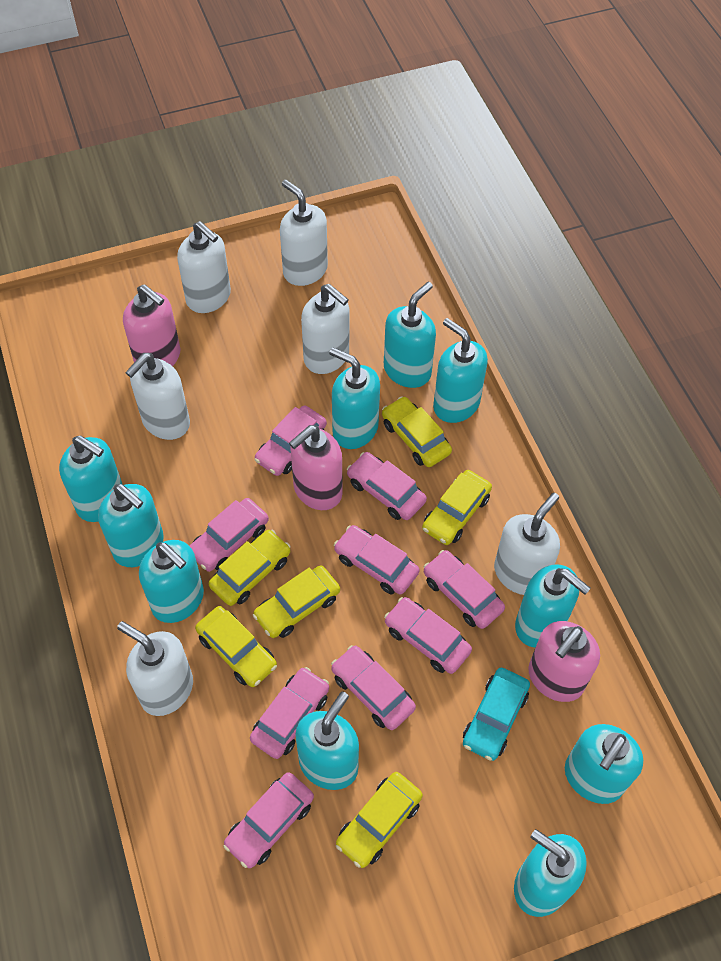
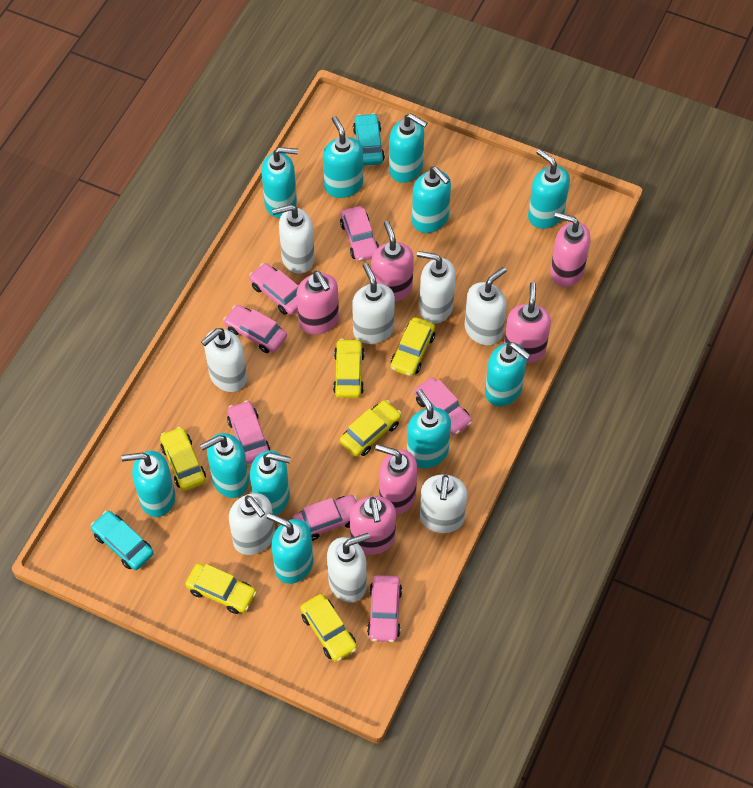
pink car: 9 -> 7
pink soap dispenser: 3 -> 6
turquoise car: 1 -> 2
turquoise soap dispenser: 10 -> 11
white soap dispenser: 6 -> 8

